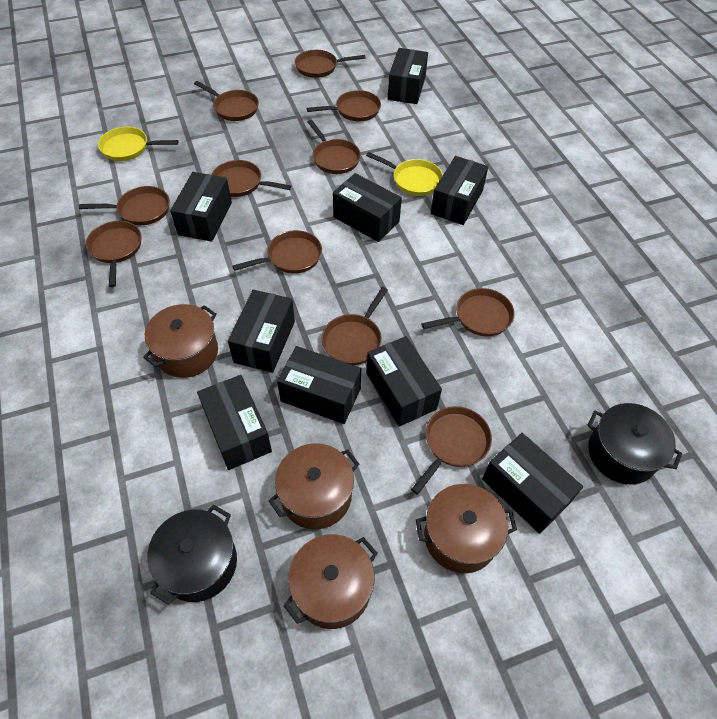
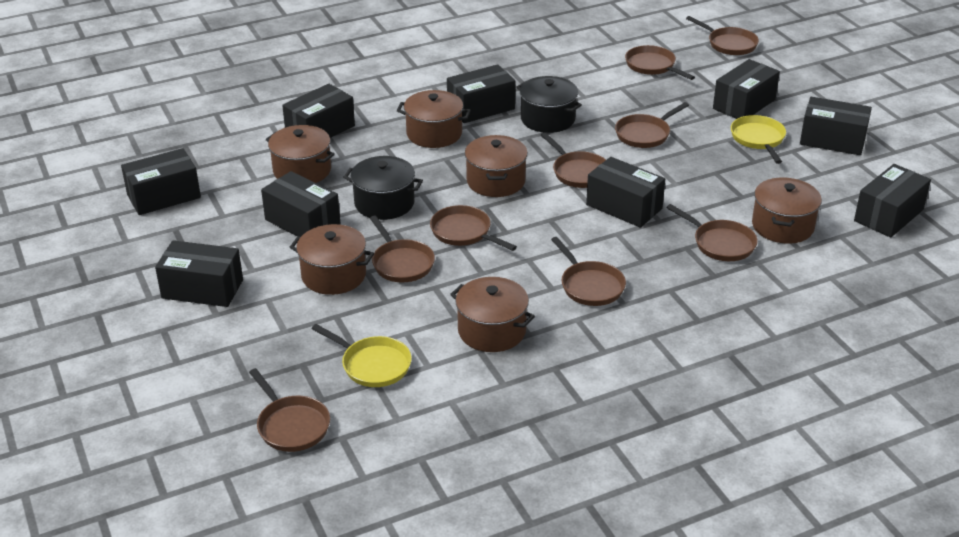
brown pan: 11 -> 9
brown pot: 4 -> 6

